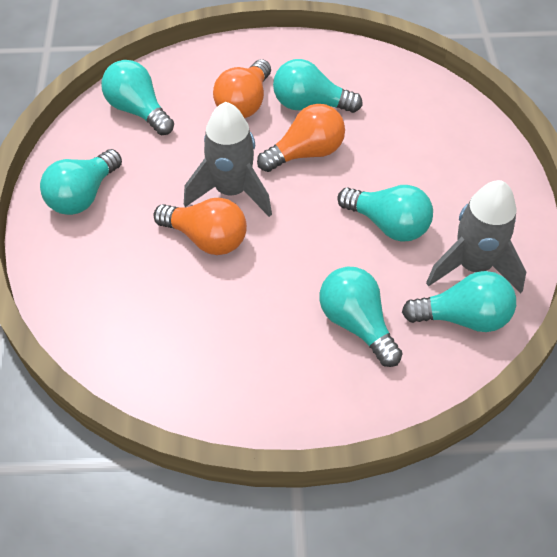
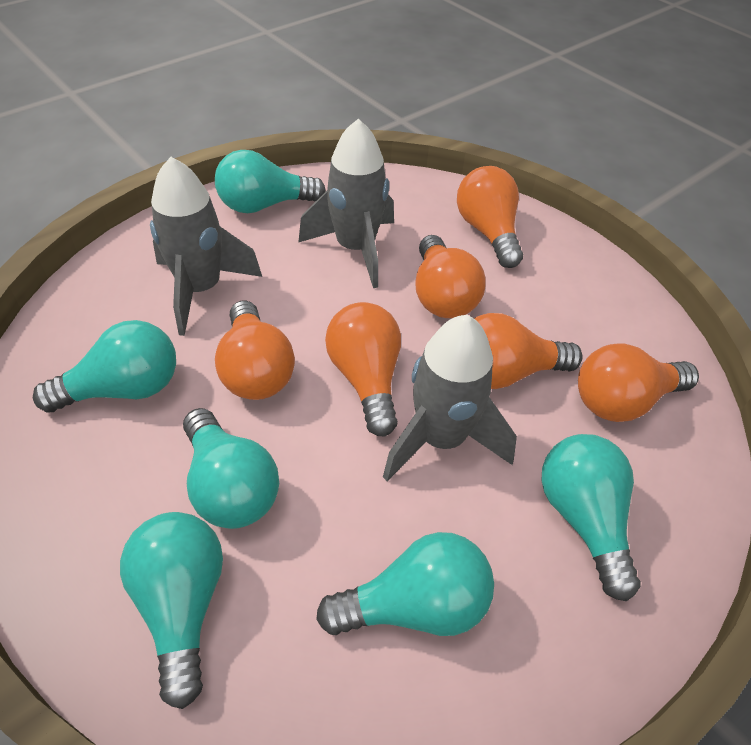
grey rocket: 2 -> 3
orange light bulb: 3 -> 6

